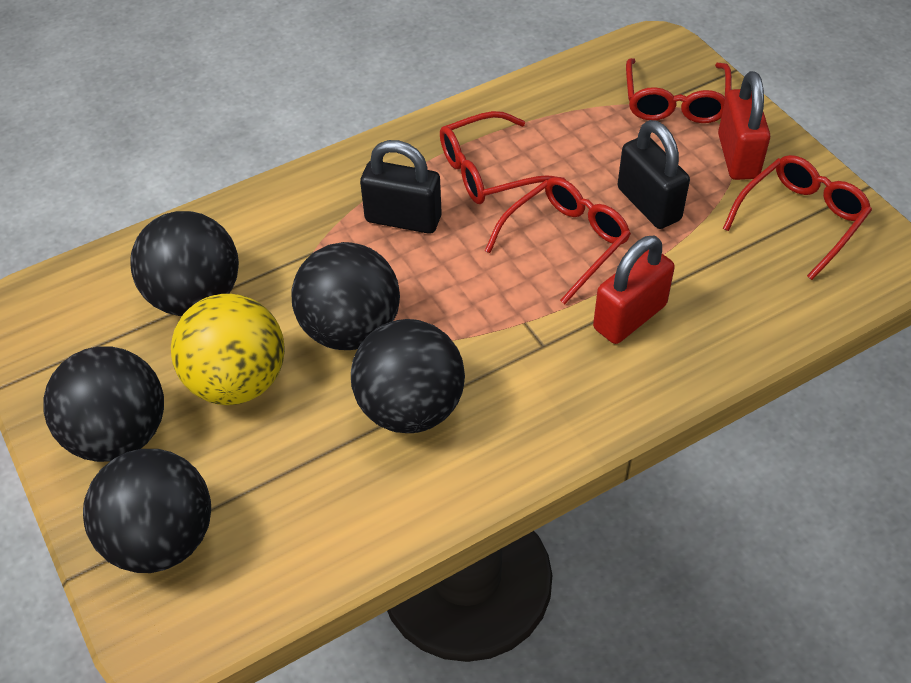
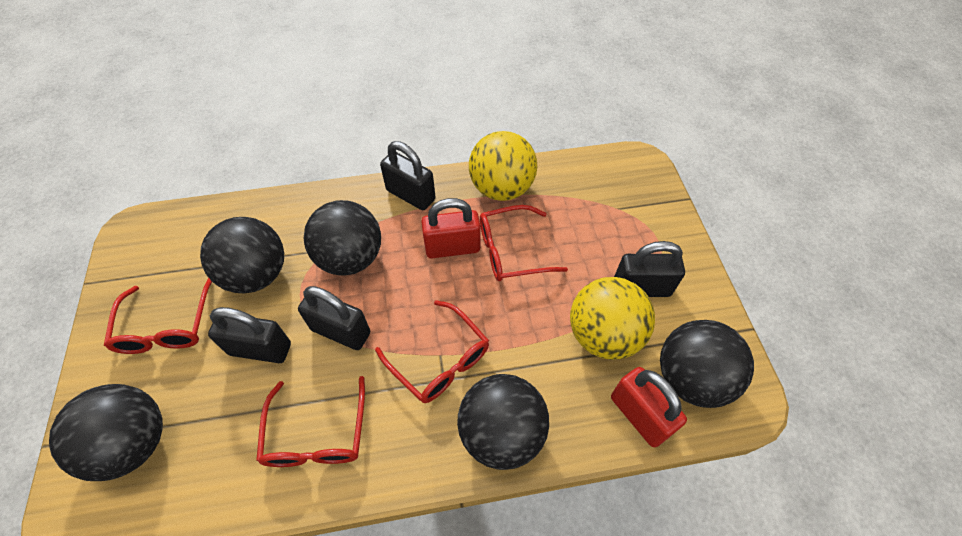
black padlock: 2 -> 4
yellow ball: 1 -> 2

